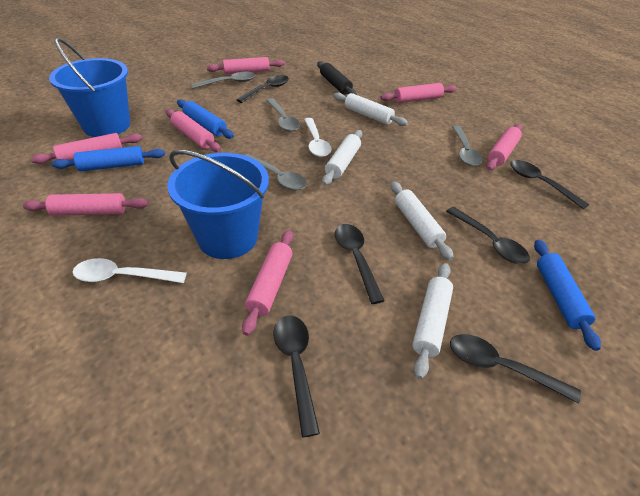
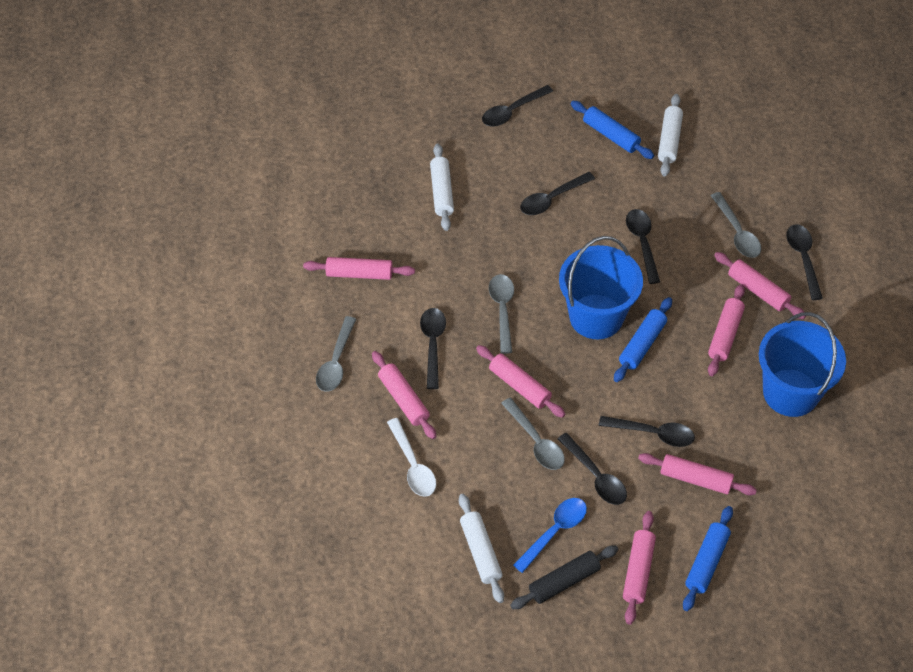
black spoon: 6 -> 7
blue spoon: 0 -> 1
white rolling pin: 4 -> 3
white spoon: 2 -> 1

